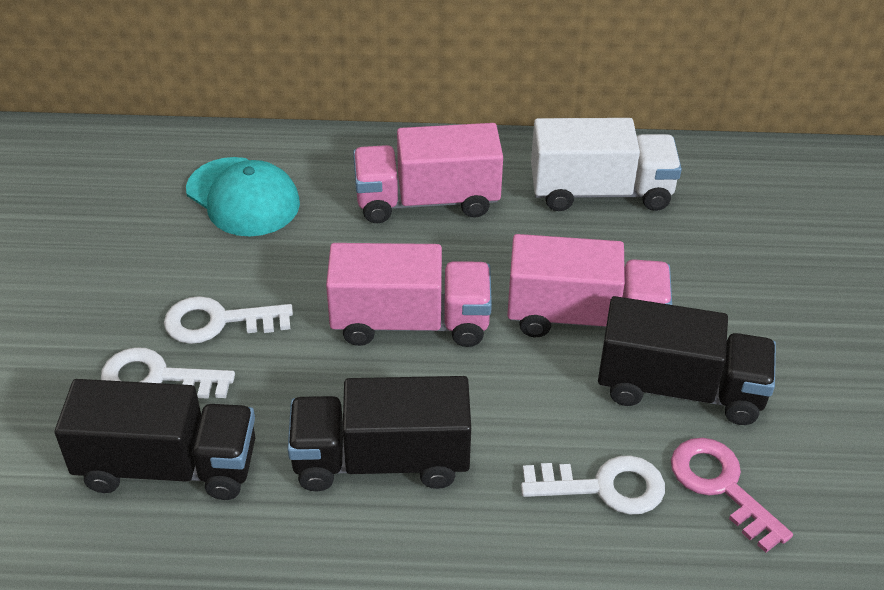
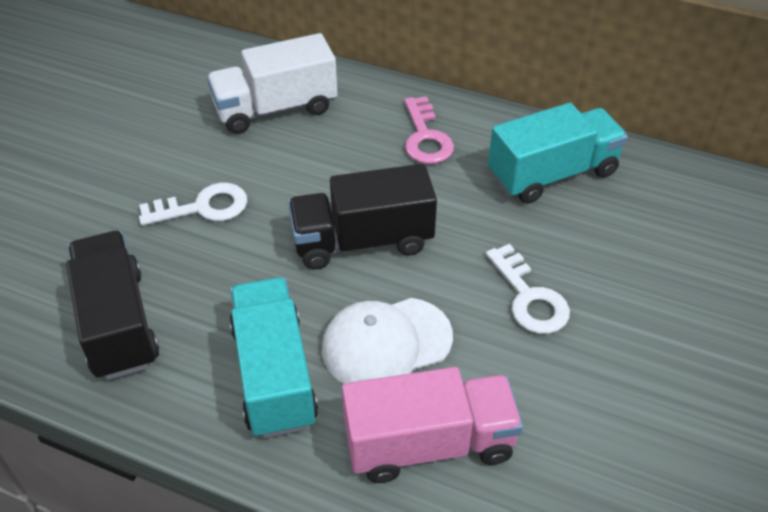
black truck: 3 -> 2
pink truck: 3 -> 1
turquoise cap: 1 -> 0
turquoise truck: 0 -> 2
white cap: 0 -> 1
white key: 3 -> 2

